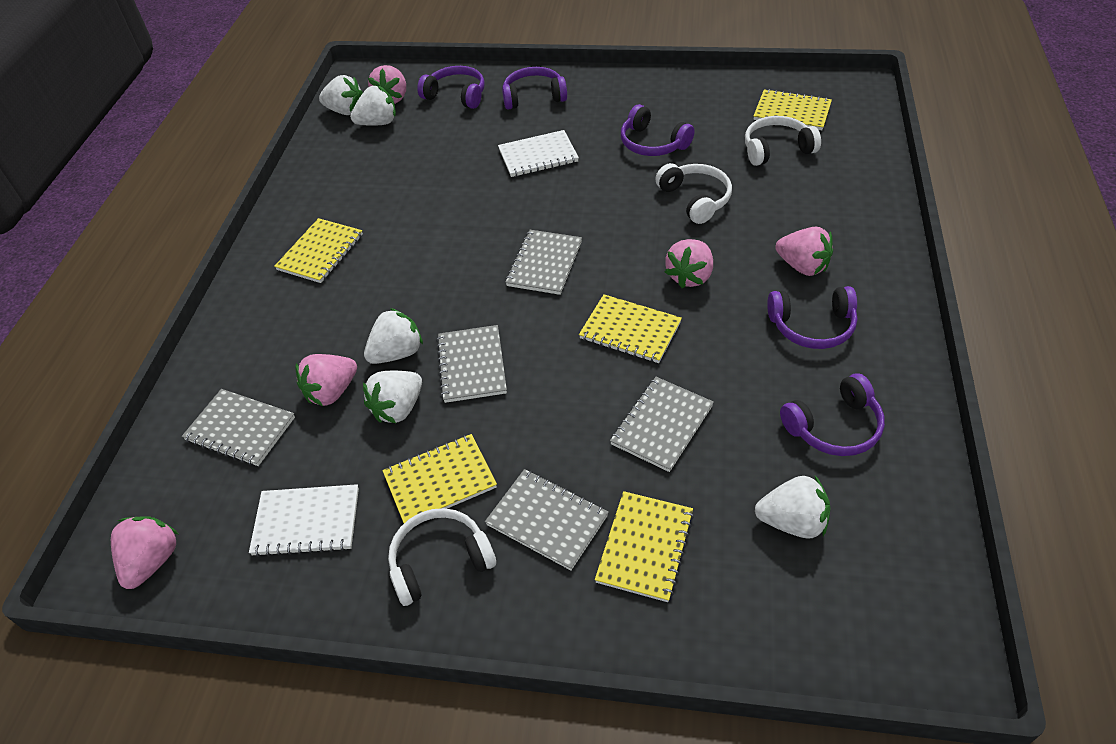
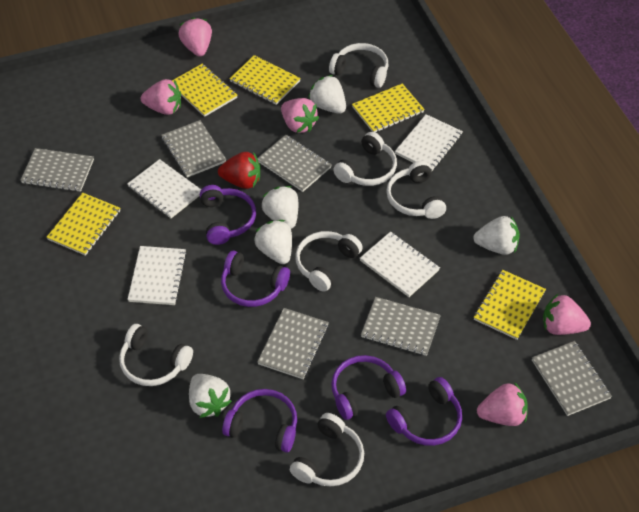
grey notebook: 5 -> 6
red strawberry: 0 -> 1
white headphones: 3 -> 6
white notebook: 2 -> 4

